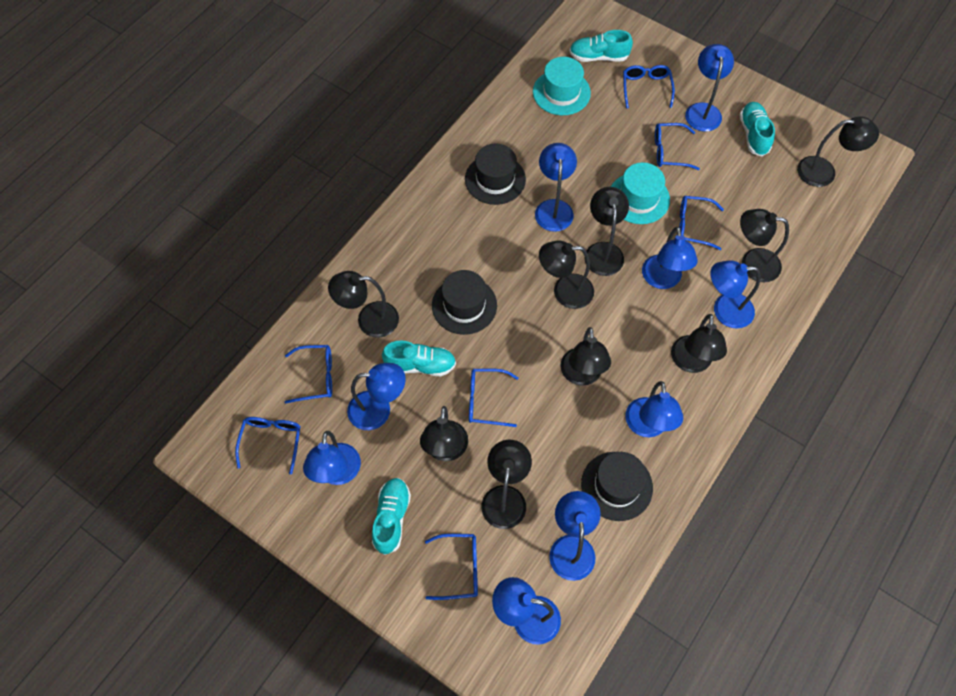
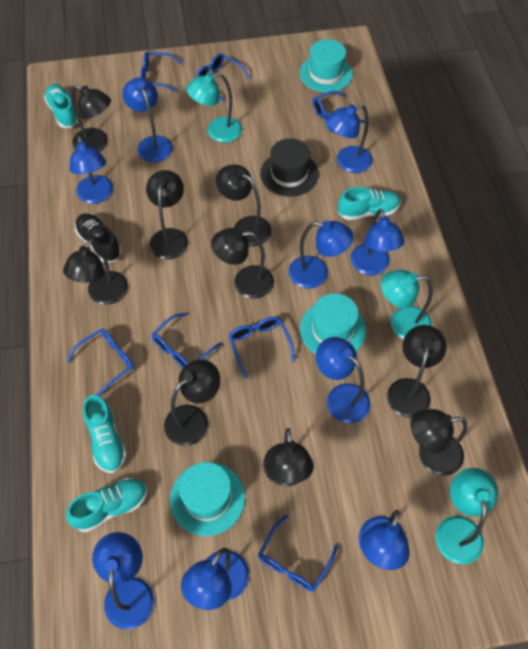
black hat: 3 -> 1
black shoe: 0 -> 1
turquoise hat: 2 -> 3
turquoise lamp: 0 -> 3

